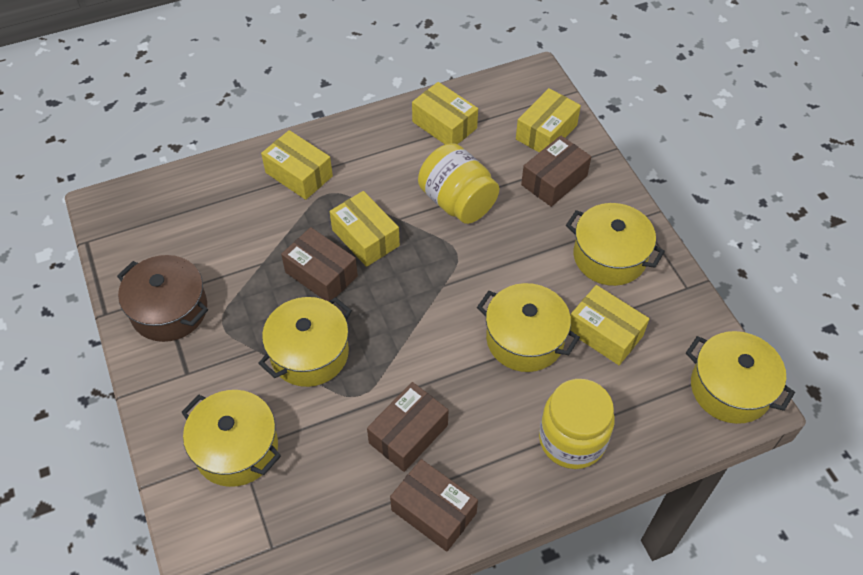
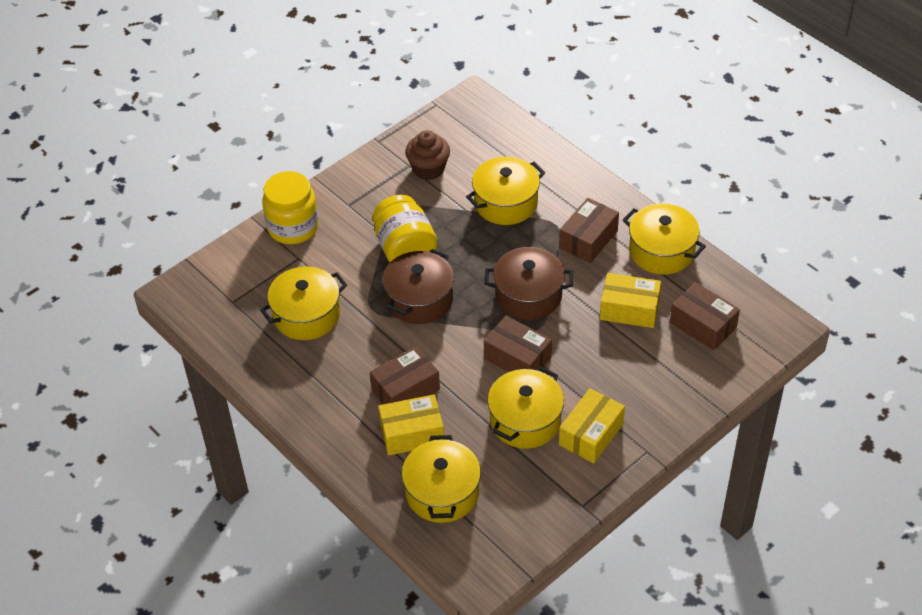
brown cupcake: 0 -> 1
brown pot: 1 -> 2
yellow box: 5 -> 3

